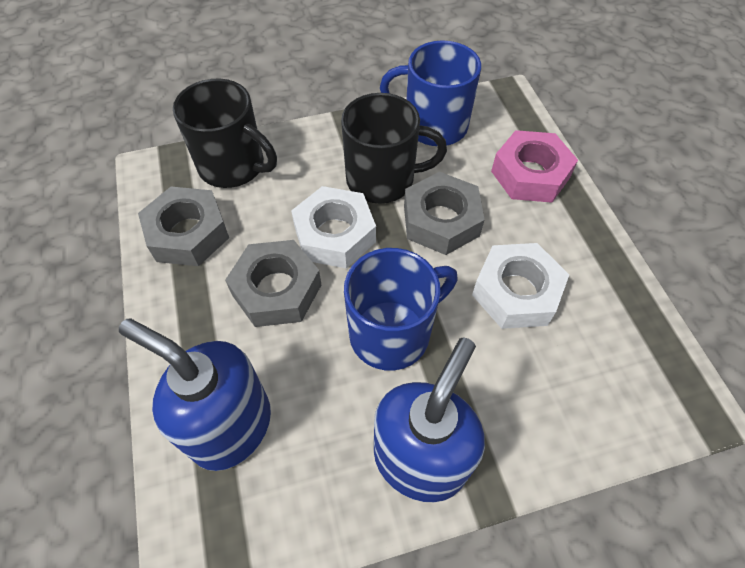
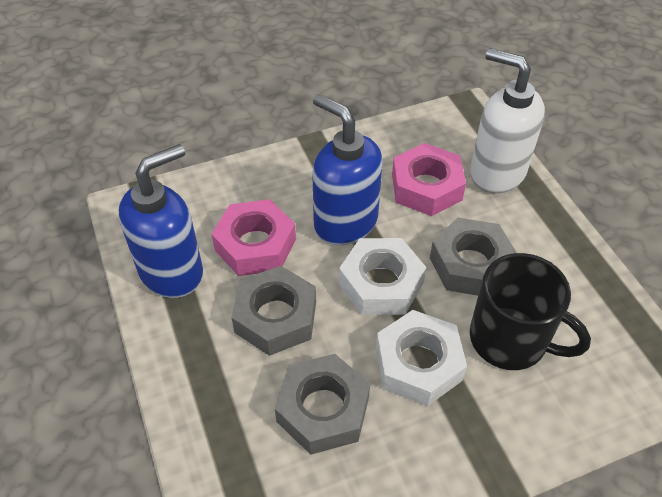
black mug: 2 -> 1
blue mug: 2 -> 0
pink nut: 1 -> 2
white soap dispenser: 0 -> 1

